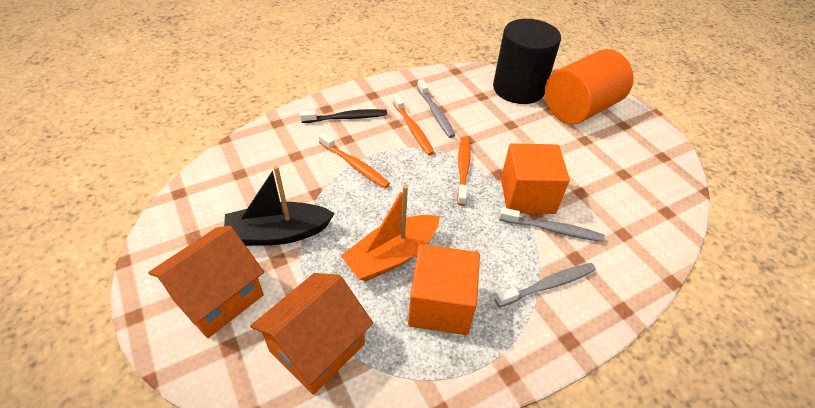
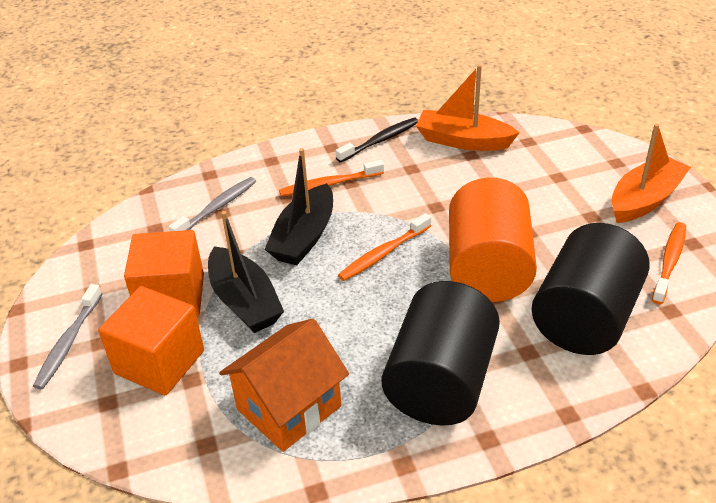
black boat: 1 -> 2
black cylinder: 1 -> 2
grey toothbrush: 3 -> 2
orange boat: 1 -> 2
orange house: 2 -> 1

